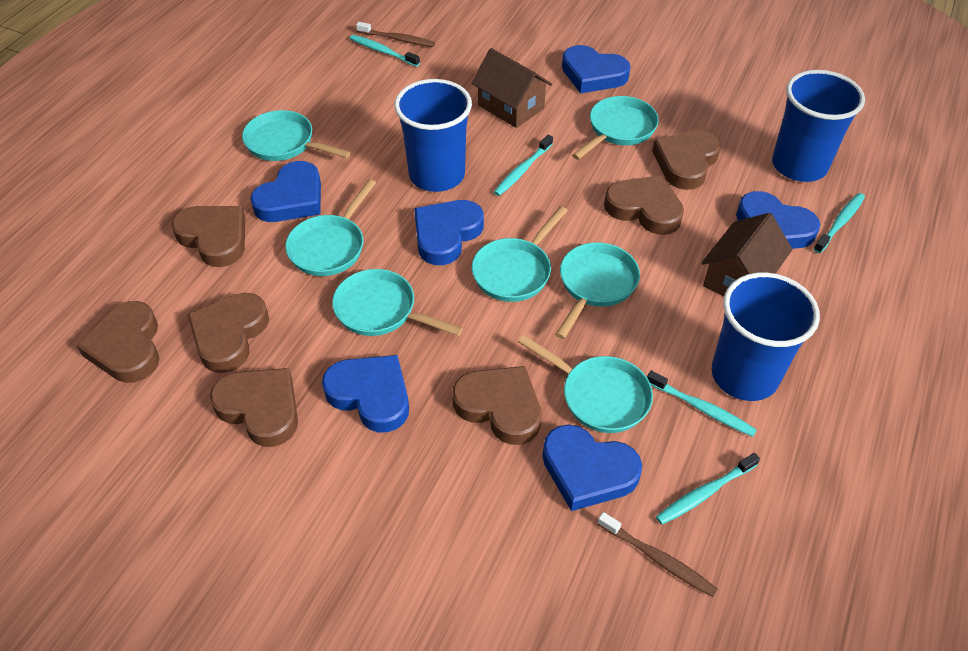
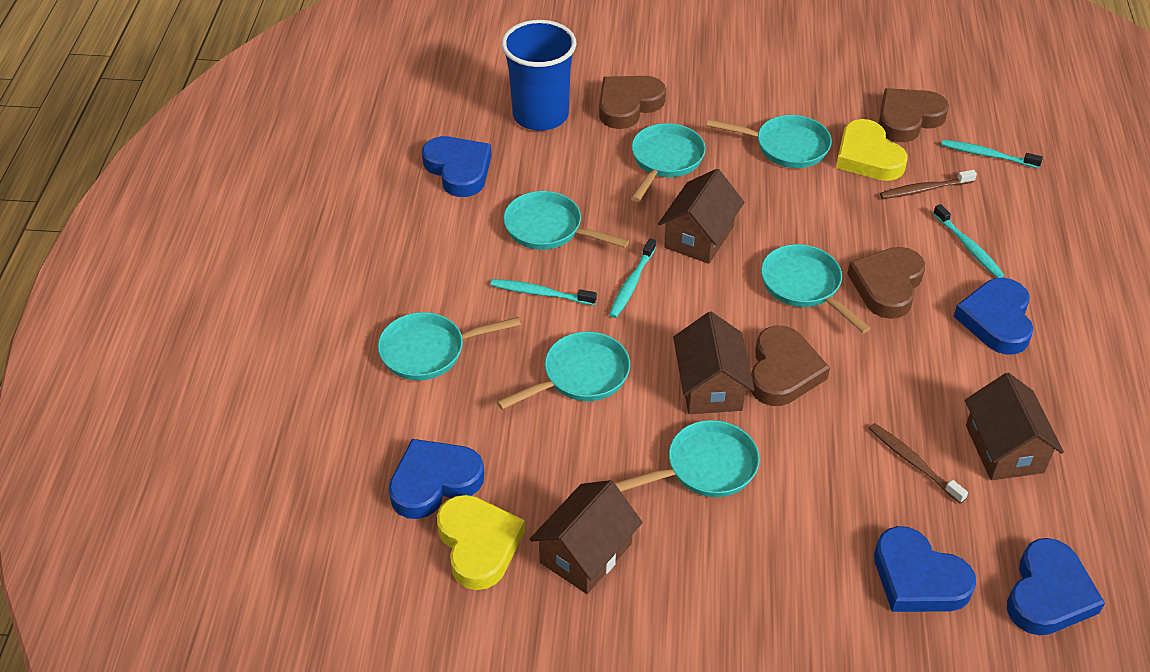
blue cup: 3 -> 1
blue heart: 6 -> 5
brown heart: 7 -> 4
brown house: 2 -> 4
turquoise toothbrush: 5 -> 4
yellow heart: 0 -> 2

